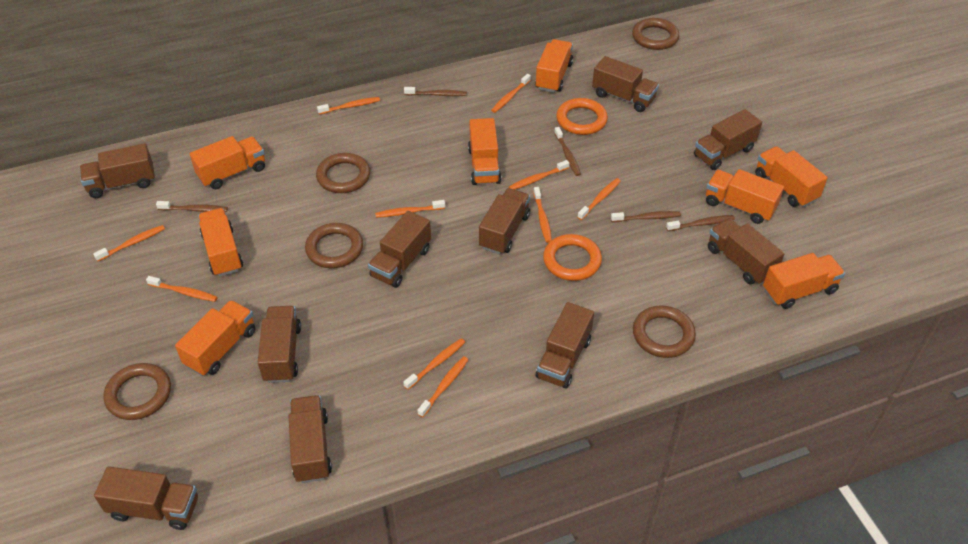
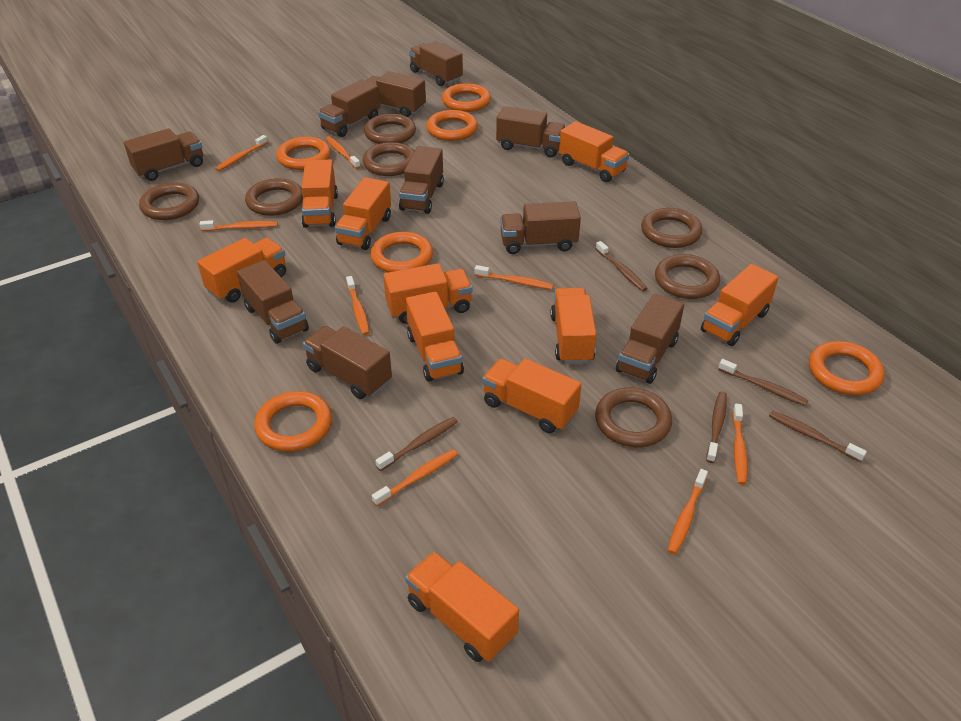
brown ring: 5 -> 7
orange ring: 2 -> 6
orange toothbrush: 10 -> 8
orange truck: 8 -> 10

